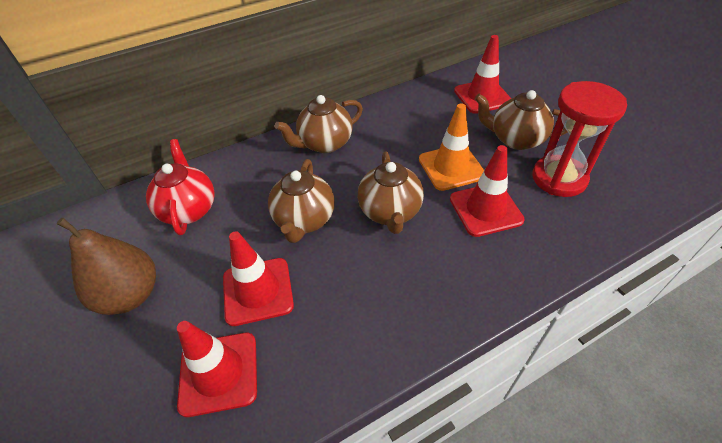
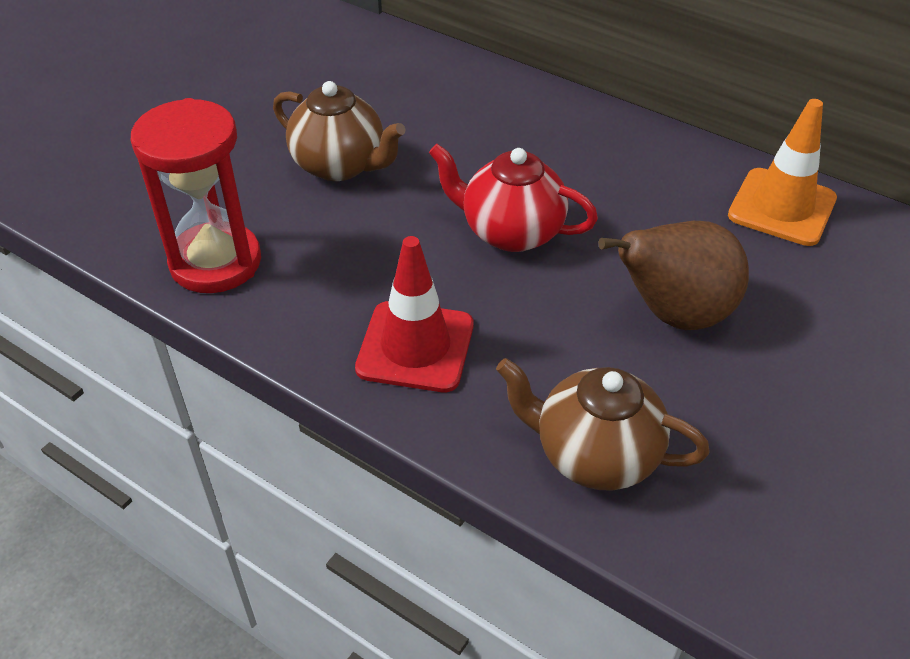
brown teapot: 4 -> 2
red traffic cone: 4 -> 1

